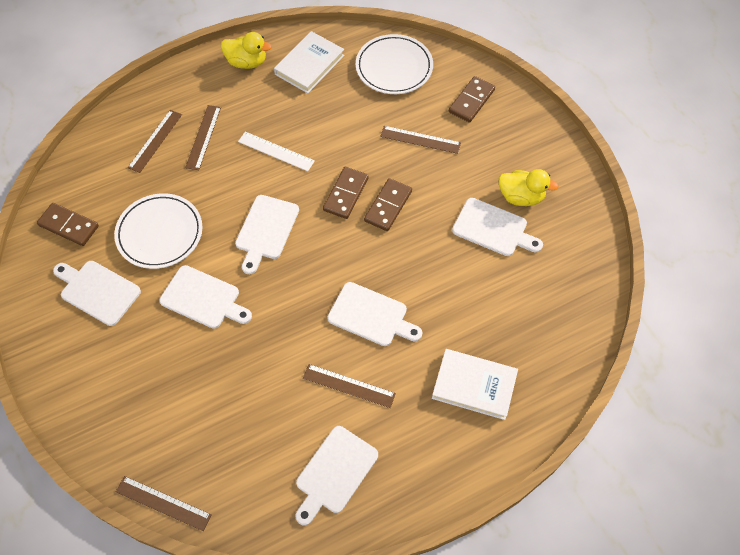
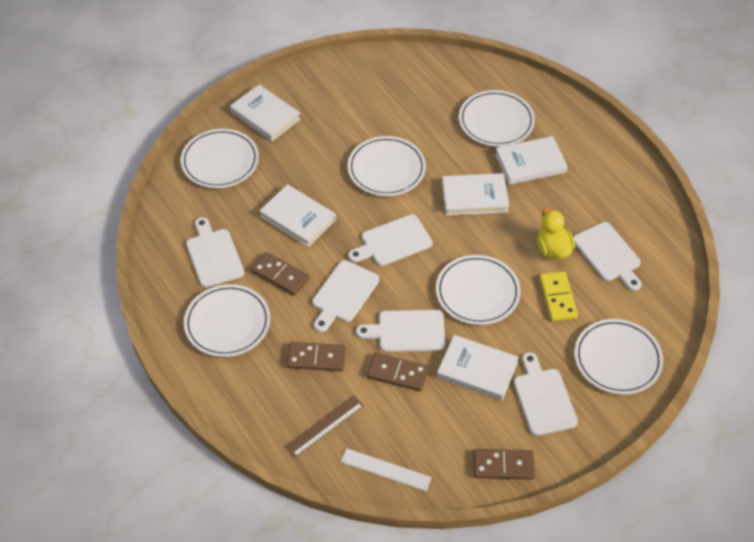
brown ruler: 5 -> 1
white book: 2 -> 5
white plate: 2 -> 6
yellow domino: 0 -> 1
yellow duck: 2 -> 1

